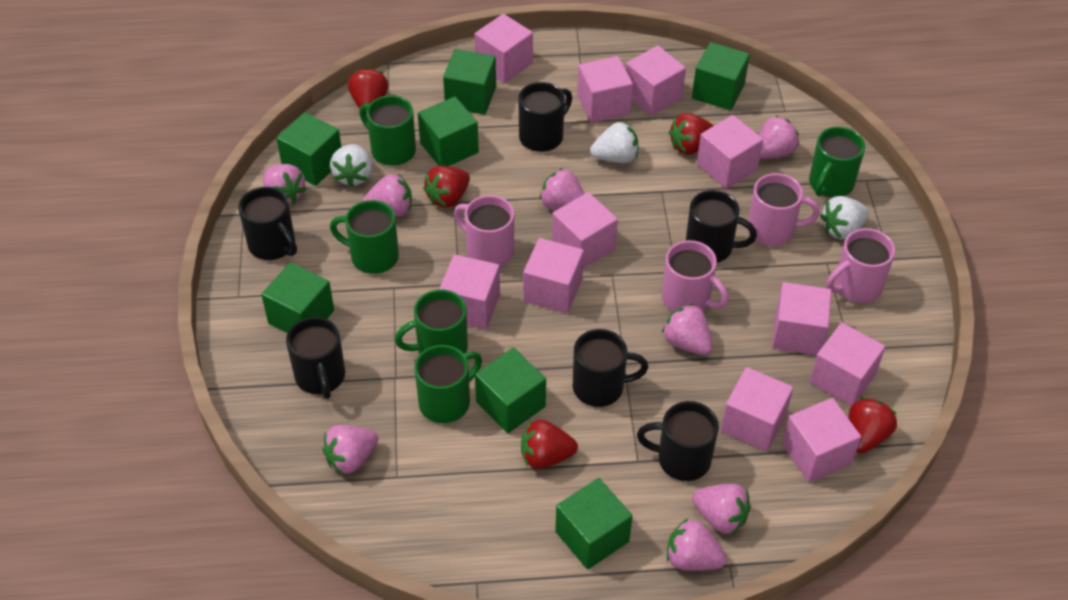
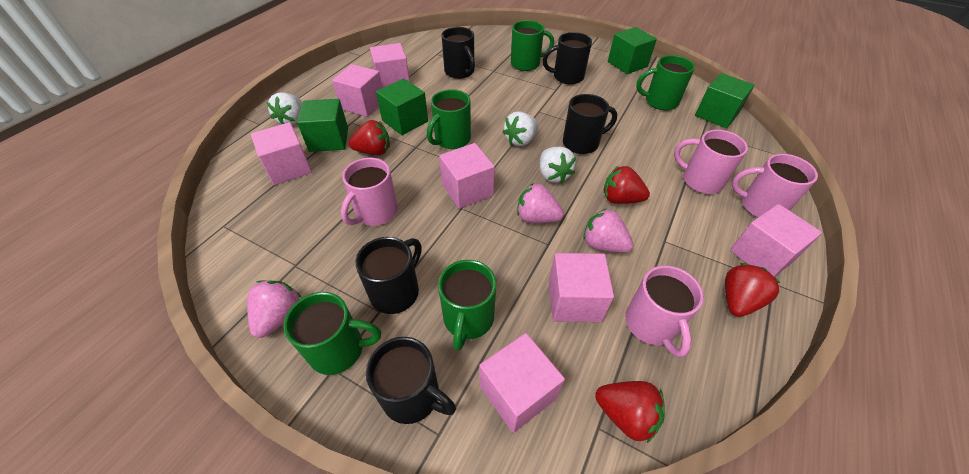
black mug: 6 -> 5
green cube: 7 -> 4
pink cube: 11 -> 7
pink strawberry: 8 -> 3
red strawberry: 5 -> 4

